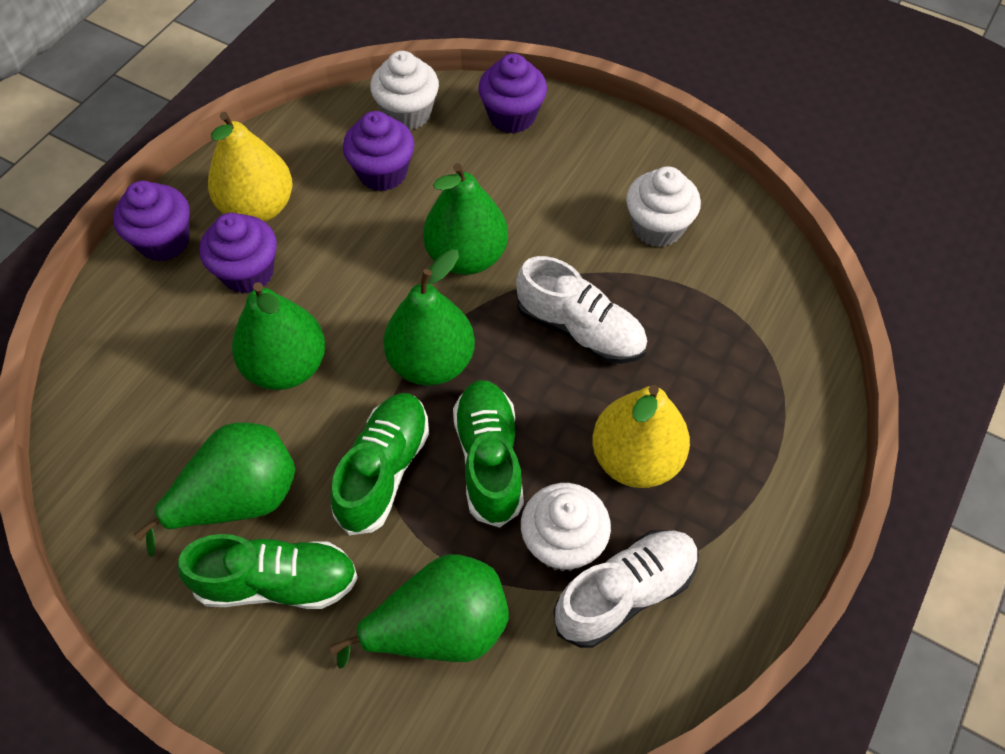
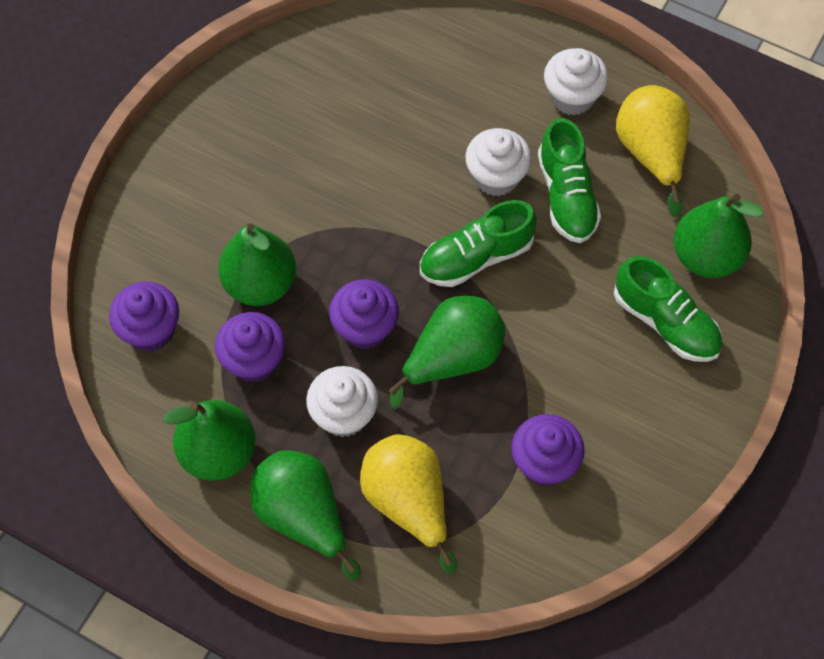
white shoe: 2 -> 0

